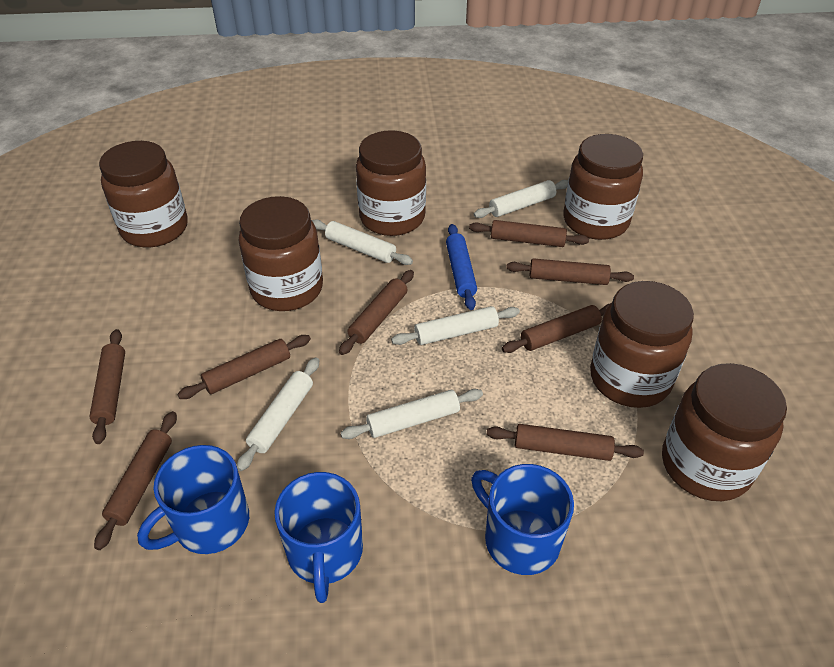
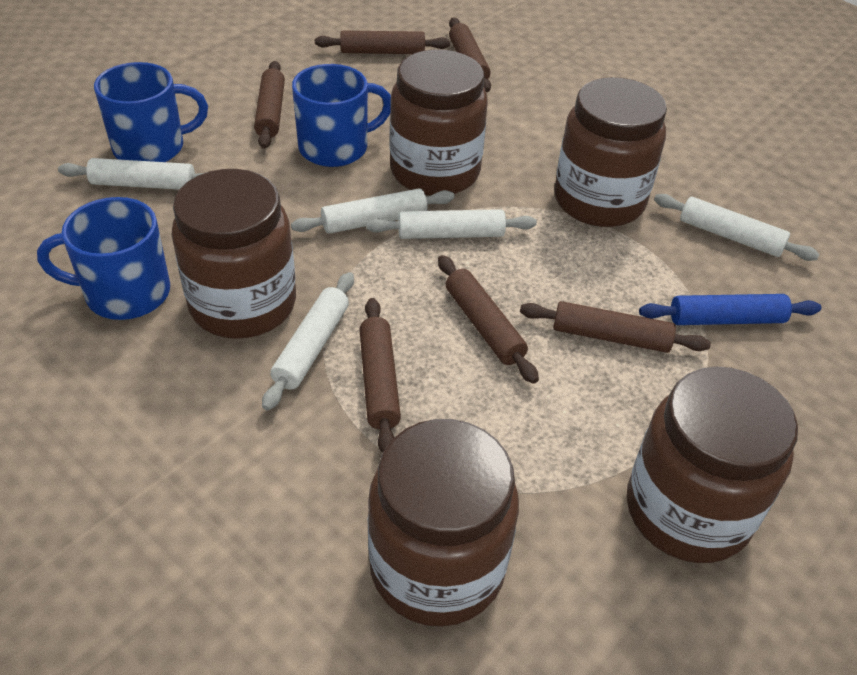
brown jar: 6 -> 5
brown rolling pin: 8 -> 6

